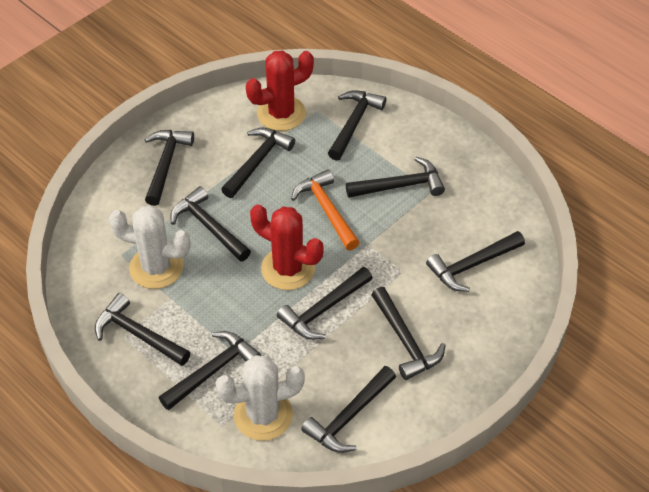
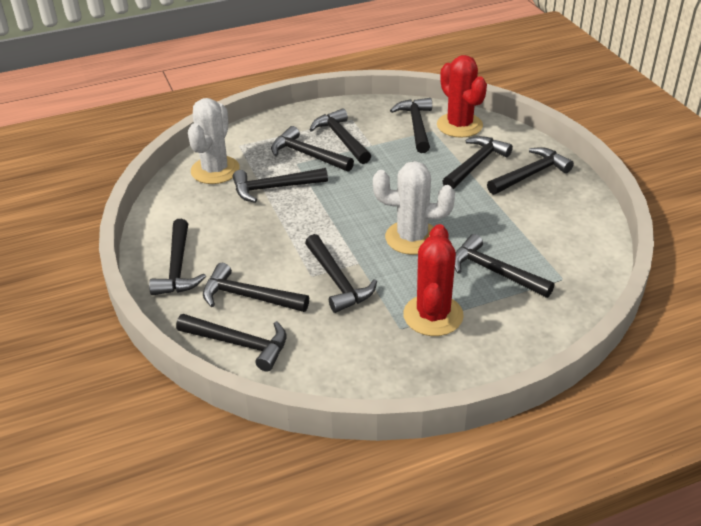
orange hammer: 1 -> 0

